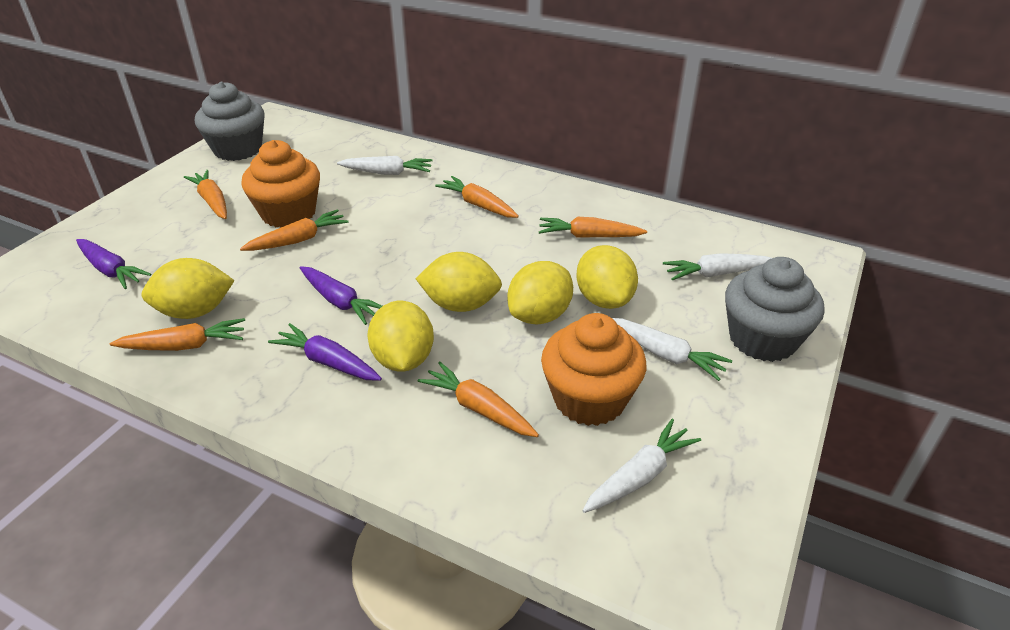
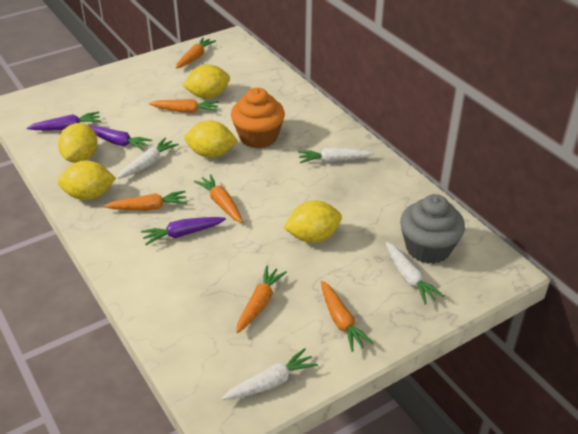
grey cupcake: 2 -> 1
orange cupcake: 2 -> 1

